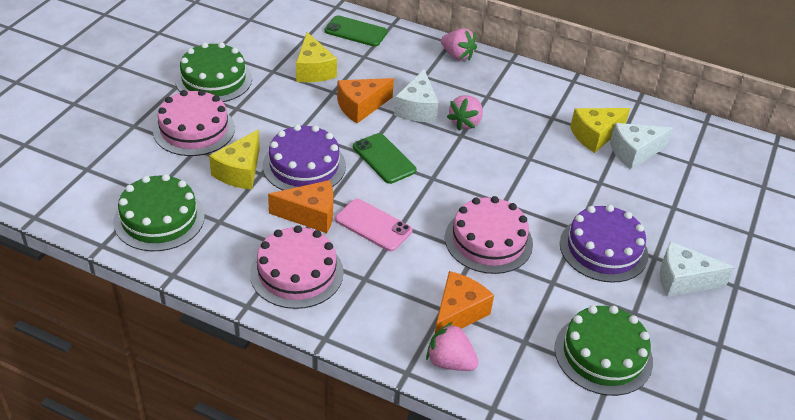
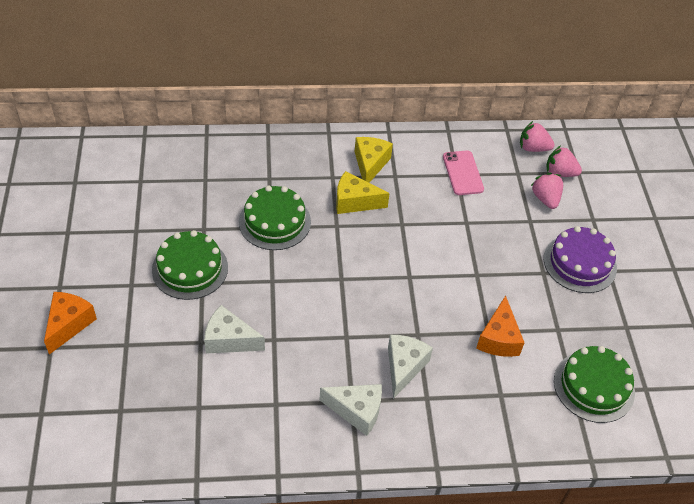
green phone: 2 -> 0
orange cheese: 3 -> 2
pink cake: 3 -> 0
purple cake: 2 -> 1
yellow cheese: 3 -> 2

